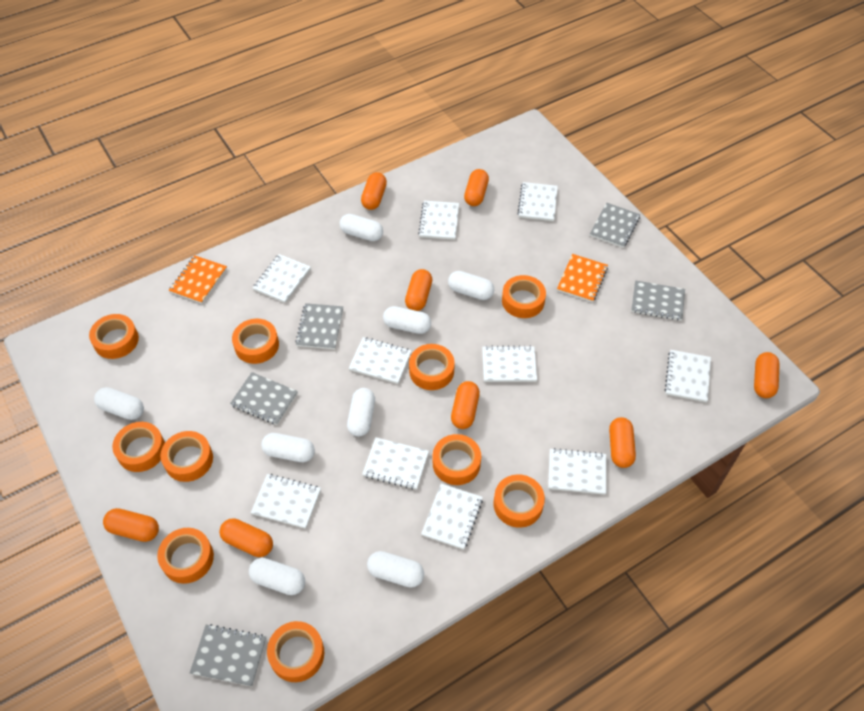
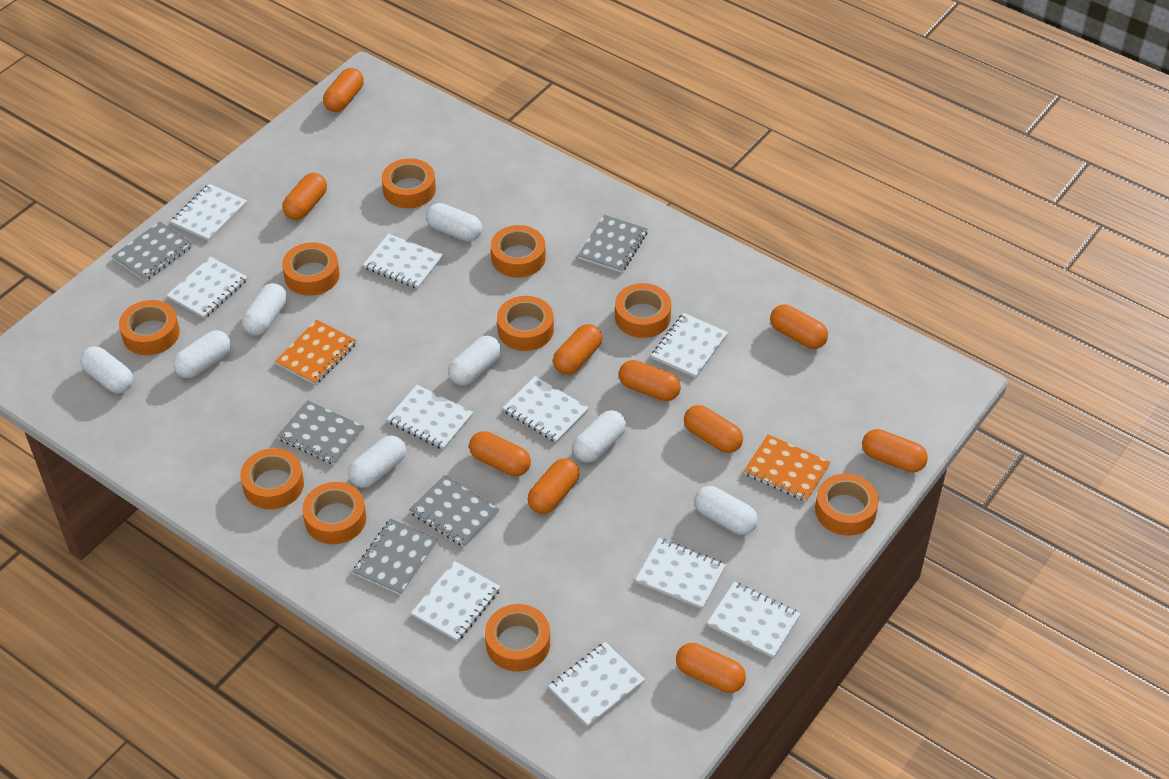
orange capsule: 8 -> 10

